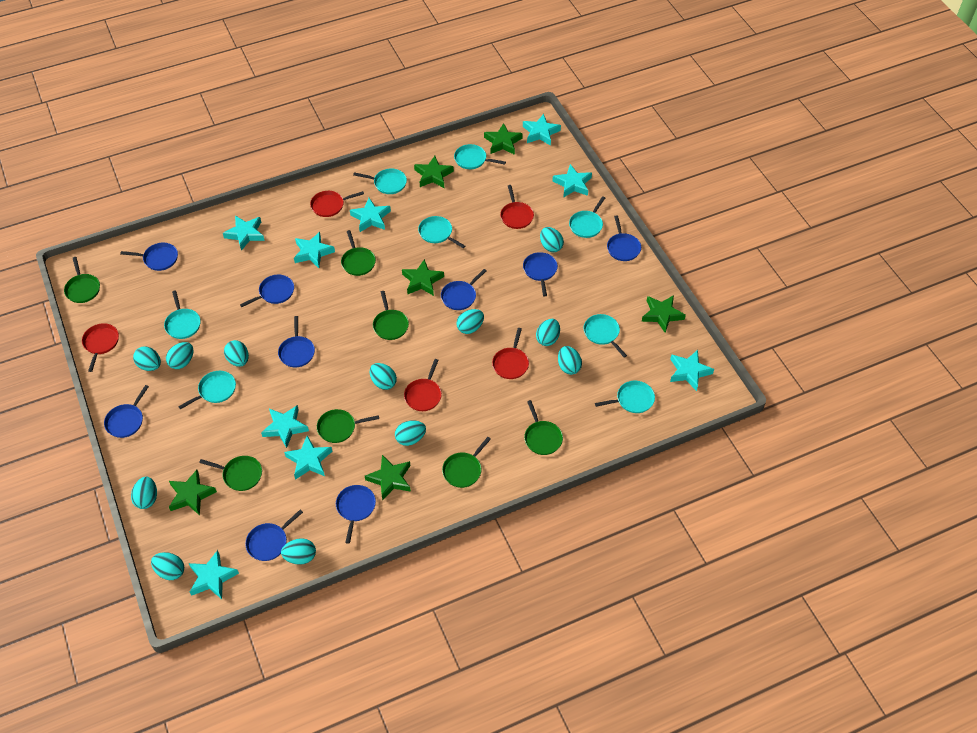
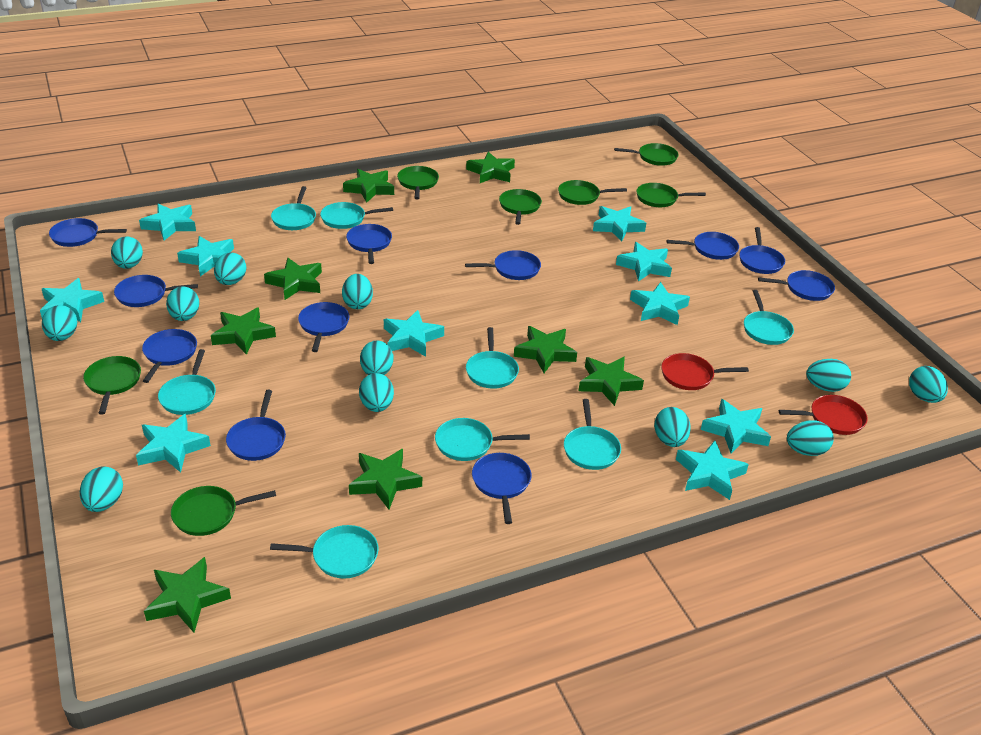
blue pan: 9 -> 11
green star: 6 -> 8
red pan: 5 -> 2
turquoise star: 9 -> 10

